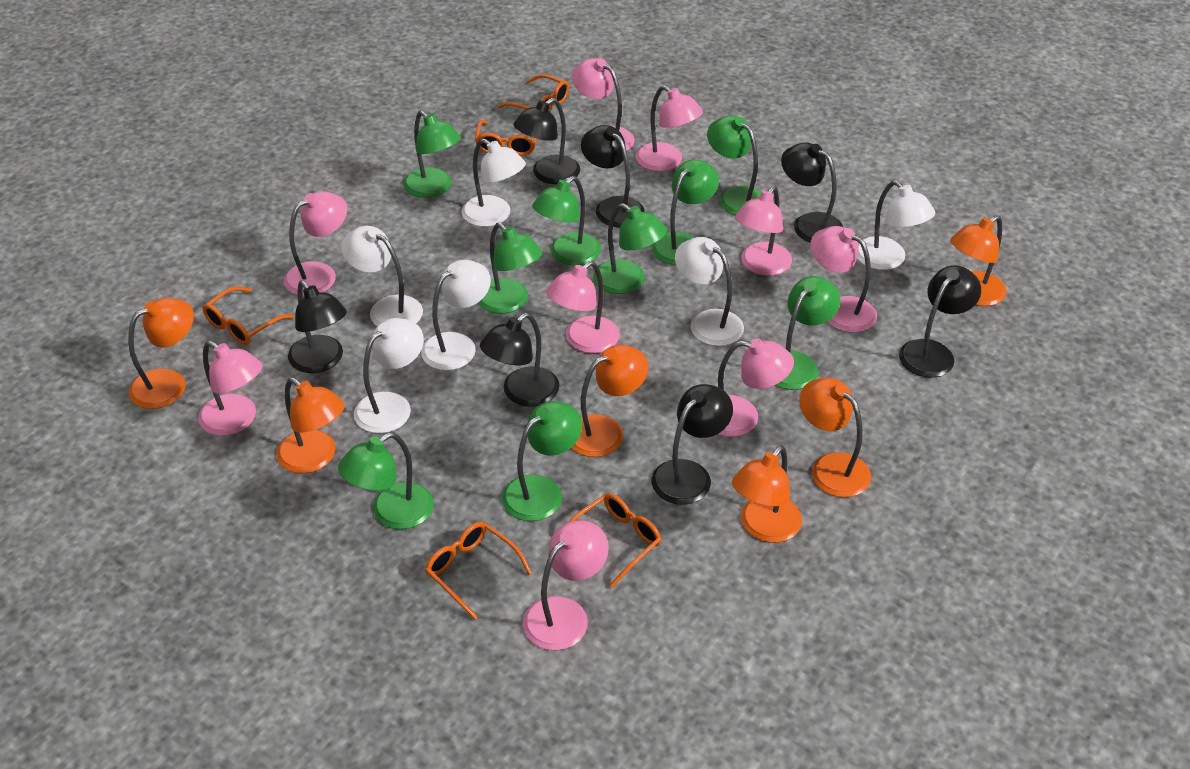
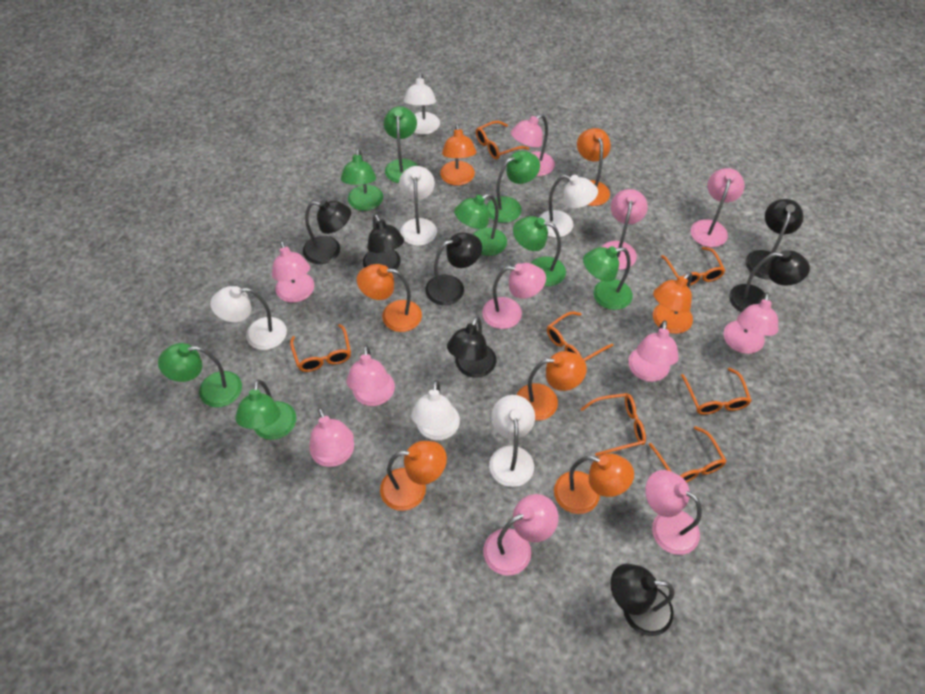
green lamp: 9 -> 8
orange glasses: 5 -> 7
orange lamp: 6 -> 7
pink lamp: 9 -> 11

